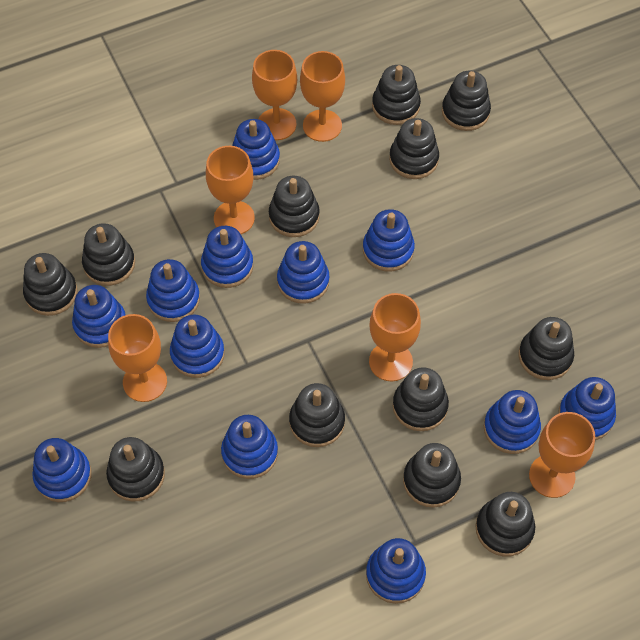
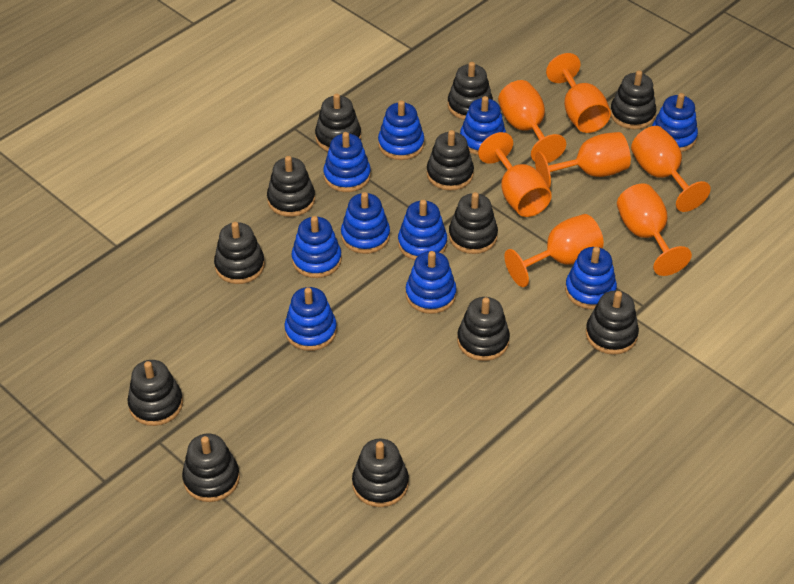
blue stacking toy: 12 -> 10
orange goblet: 6 -> 7

